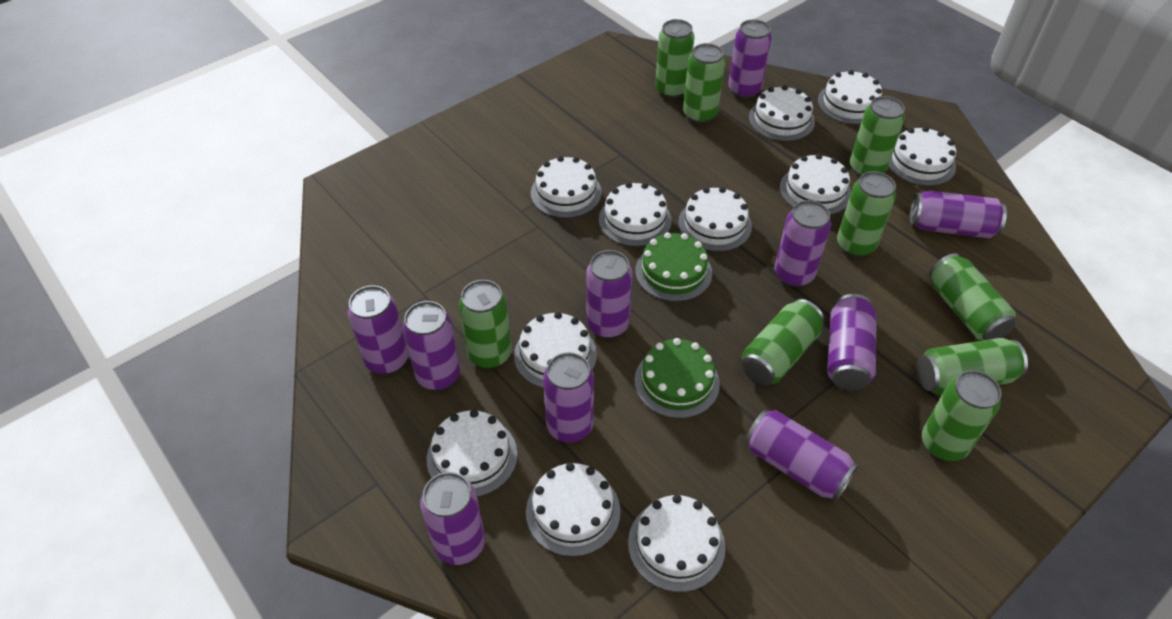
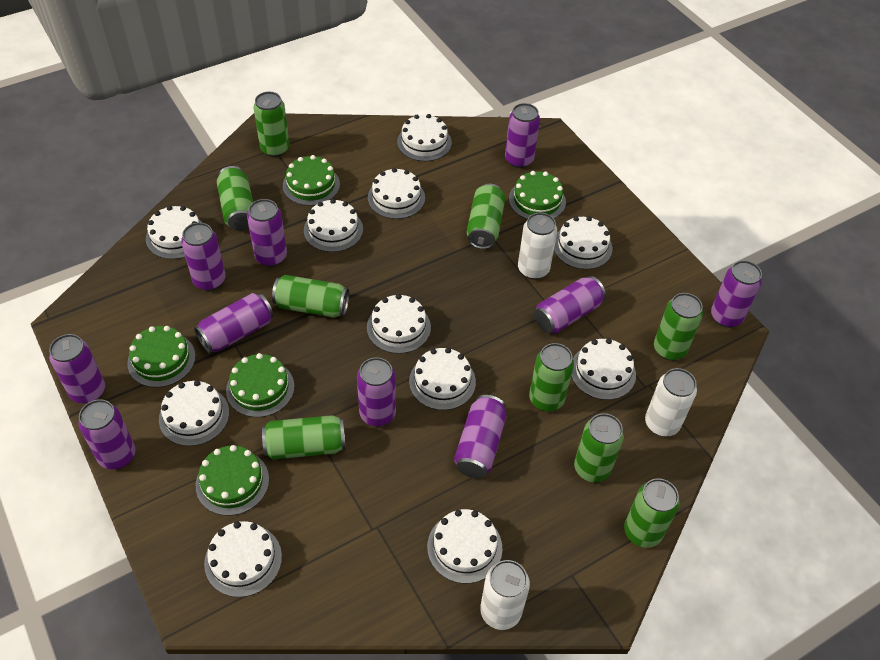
green cake: 2 -> 5
white can: 0 -> 3

